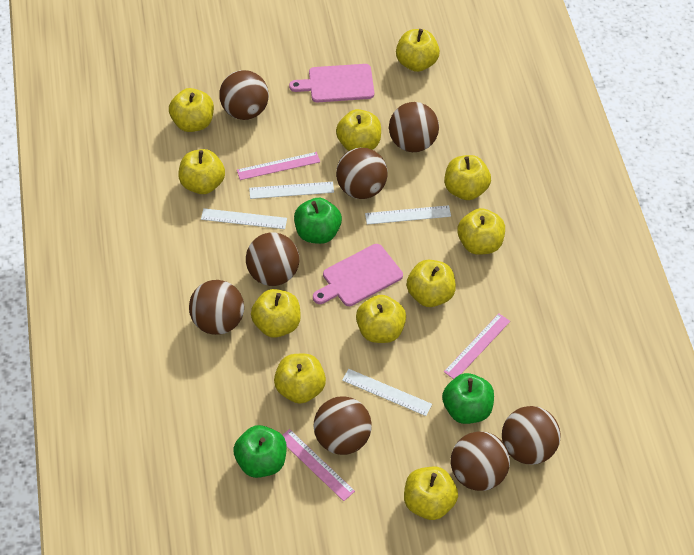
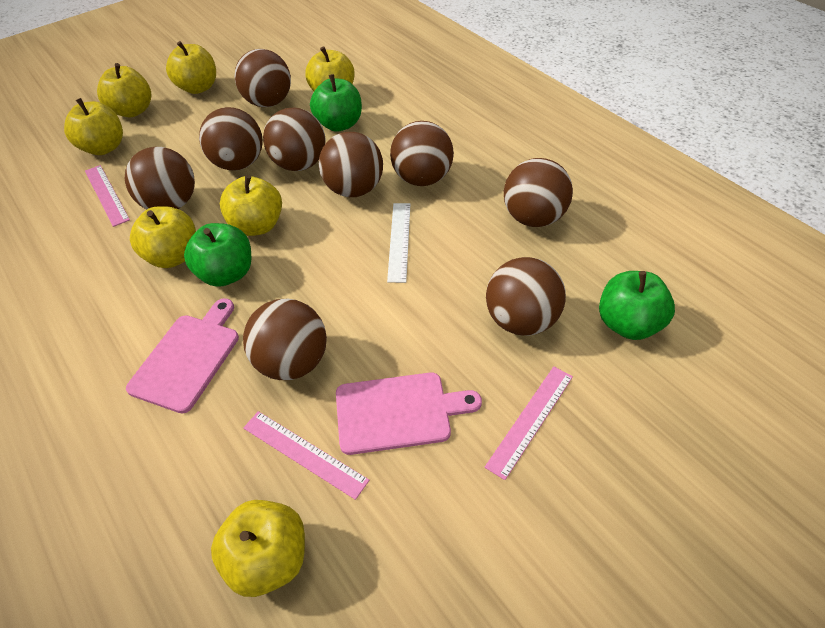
brown ball: 8 -> 9
white ruler: 4 -> 1
yellow apple: 11 -> 7

